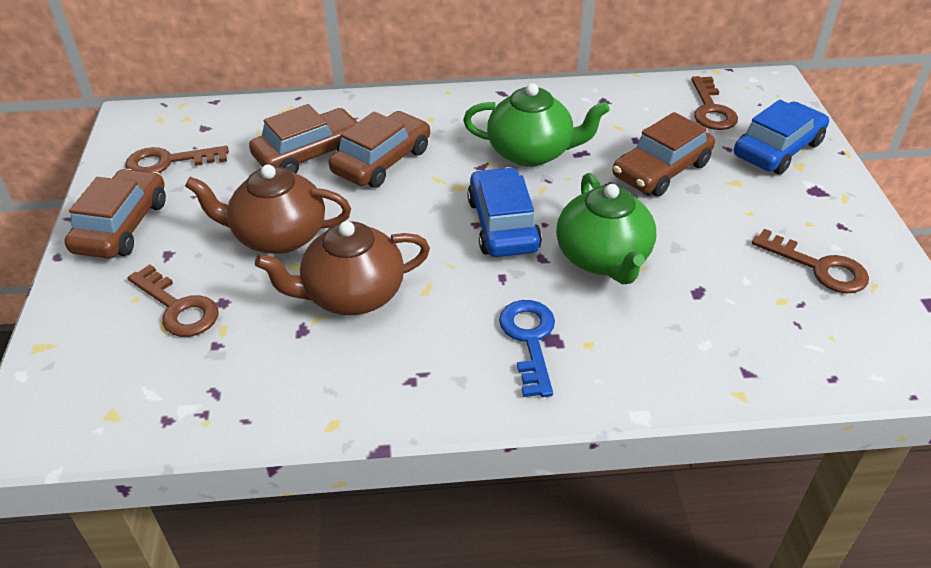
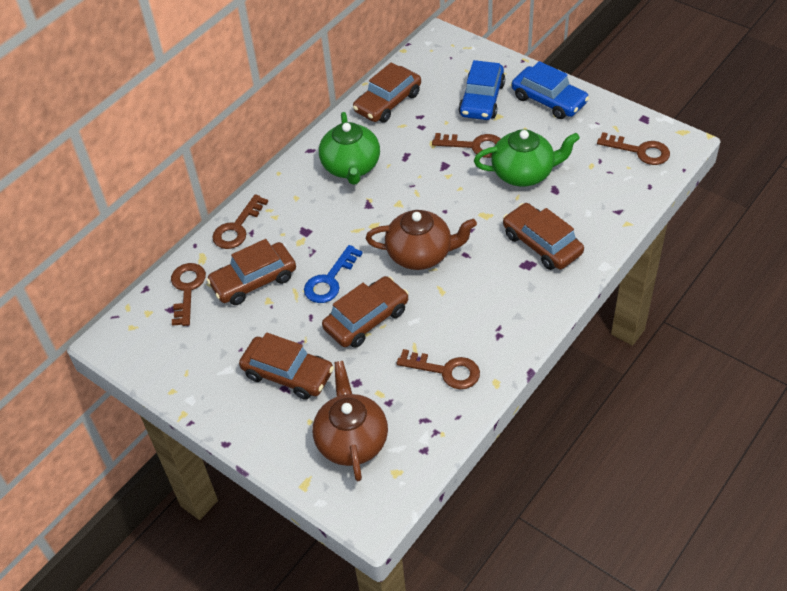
brown car: 4 -> 5
brown key: 4 -> 5

